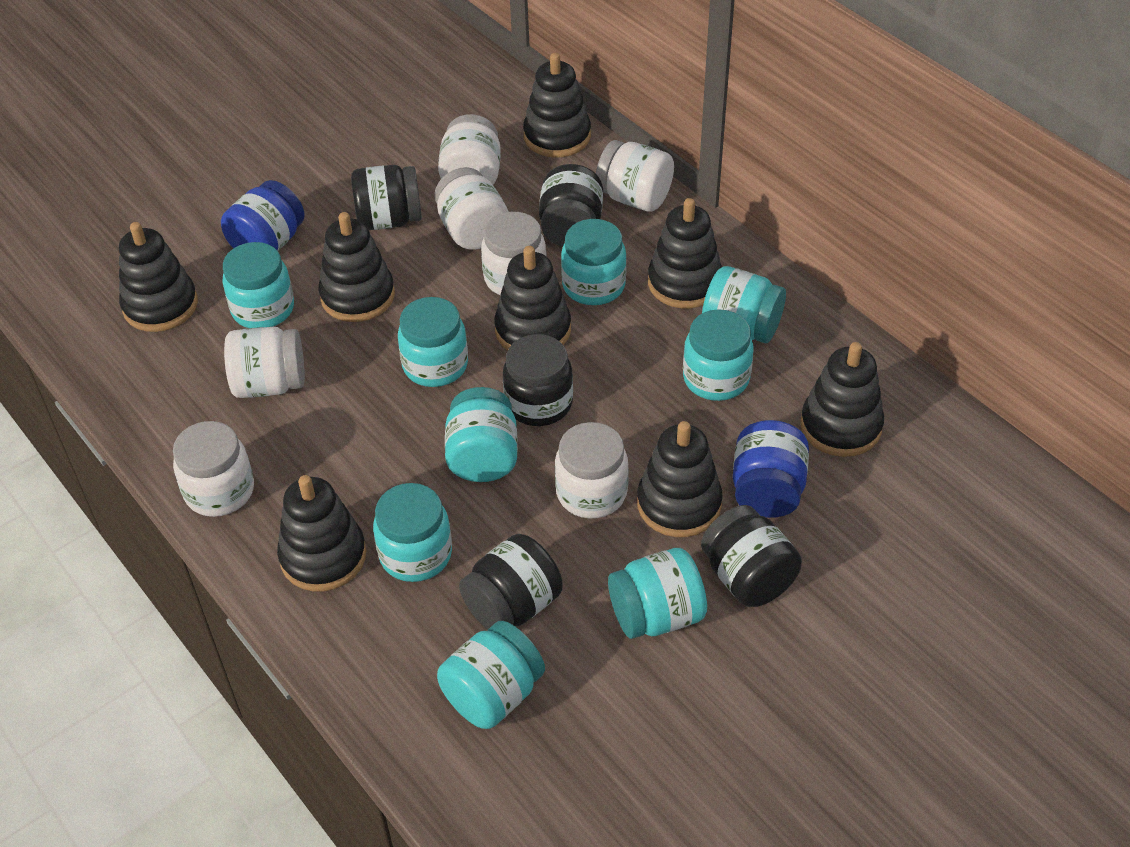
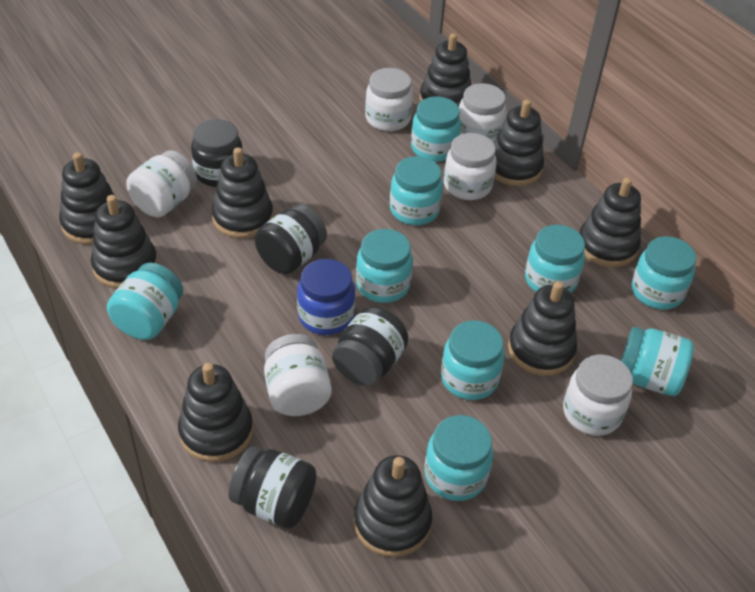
black jar: 5 -> 4
black stacking toy: 8 -> 9
blue jar: 2 -> 1
white jar: 7 -> 6

